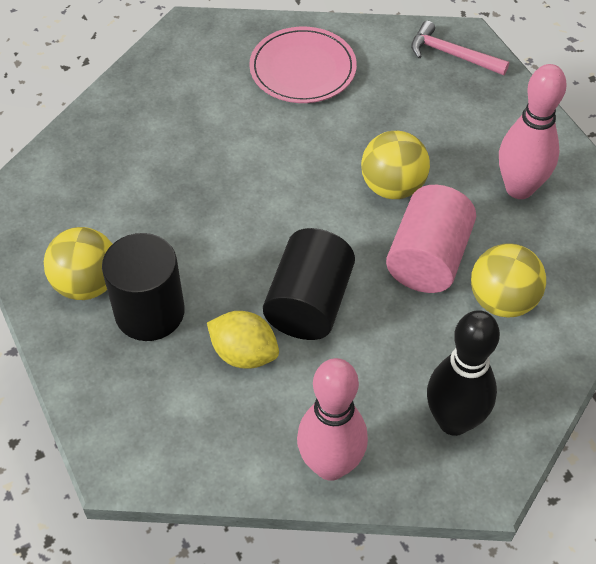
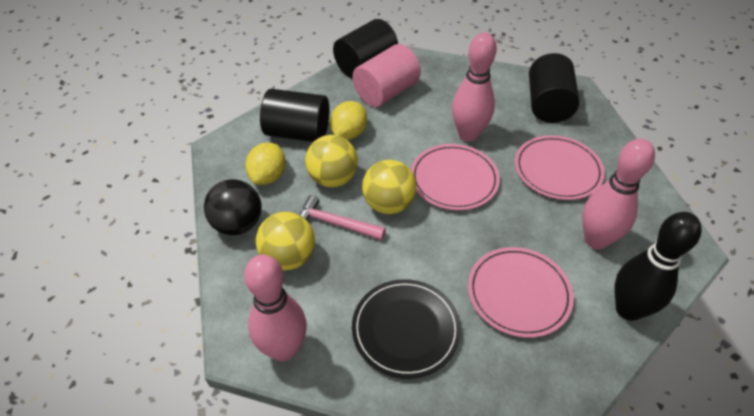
black ball: 0 -> 1
black cylinder: 2 -> 3
black plate: 0 -> 1
pink bowling pin: 2 -> 3
pink plate: 1 -> 3
yellow lemon: 1 -> 2

